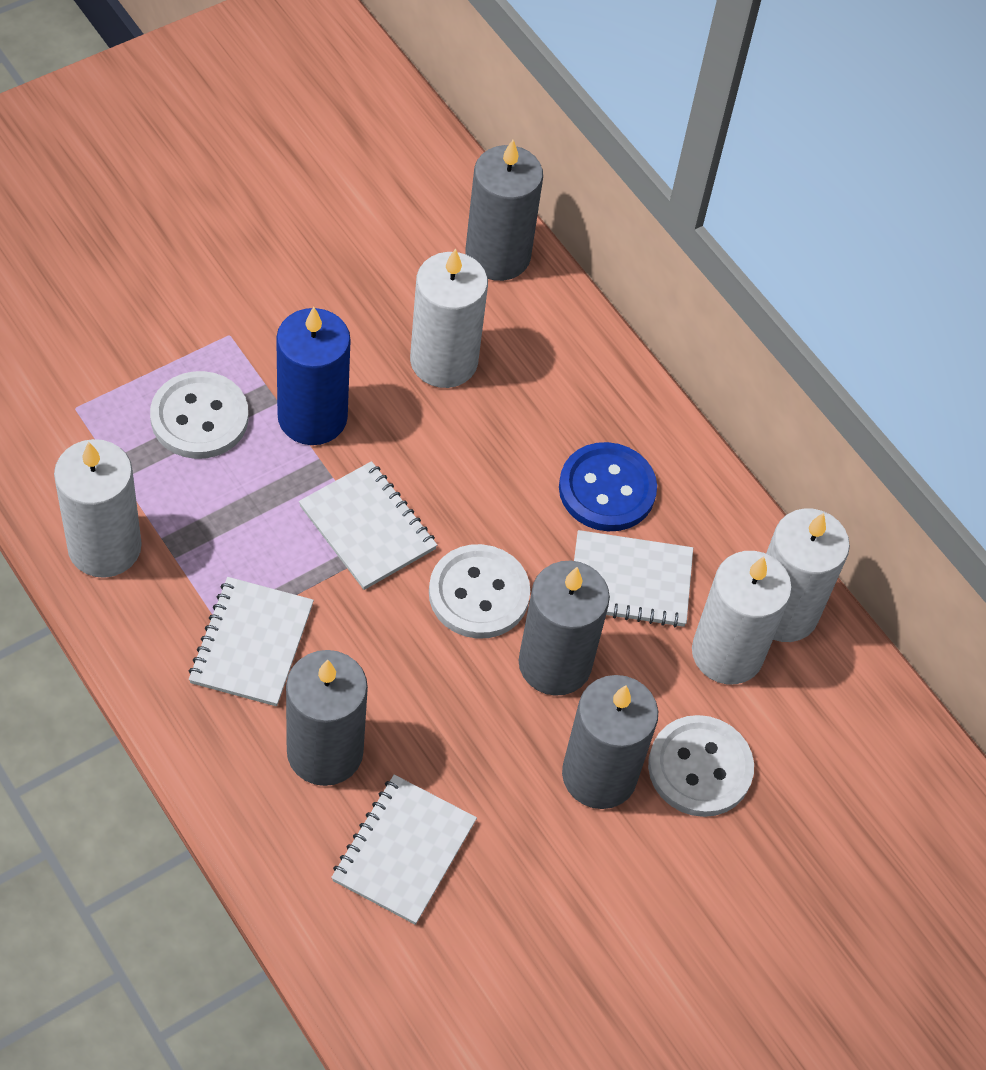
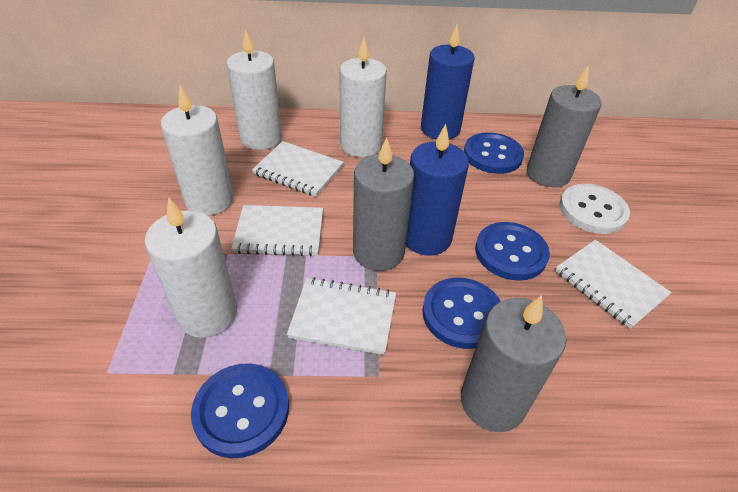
blue button: 1 -> 4
blue candle: 1 -> 2
grey candle: 4 -> 3
white button: 3 -> 1

